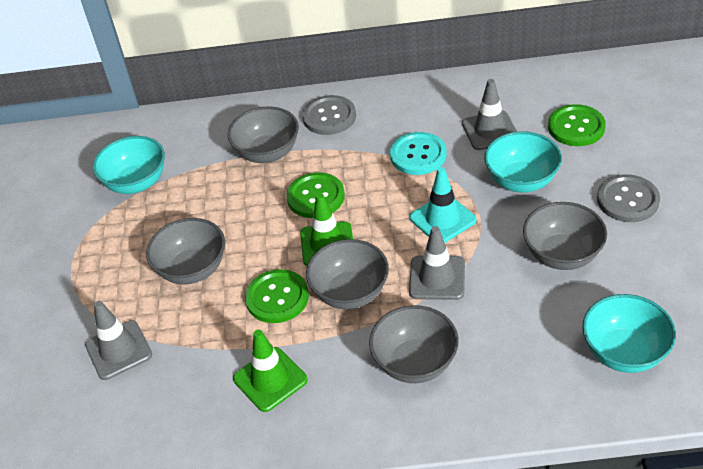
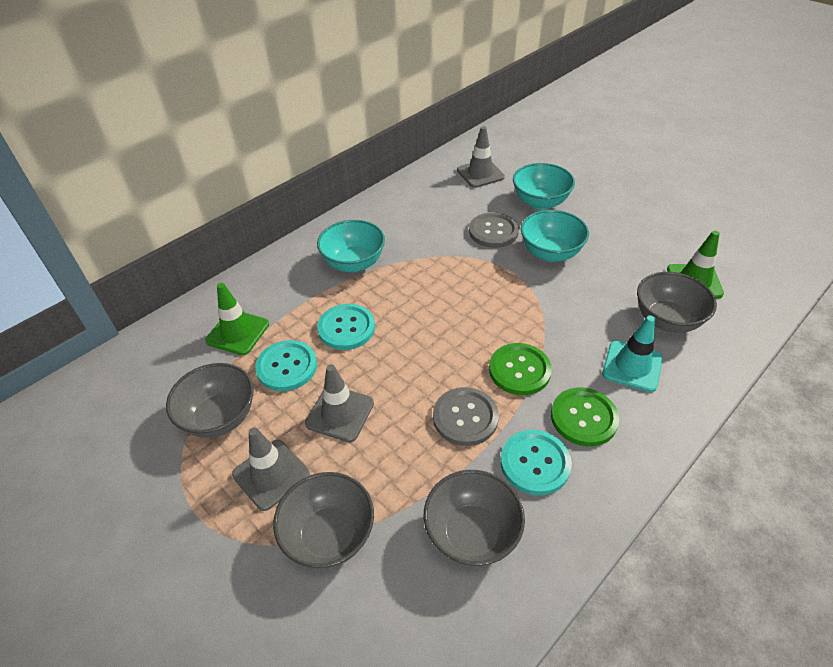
green button: 3 -> 2
grey bowl: 5 -> 4
turquoise button: 1 -> 3

